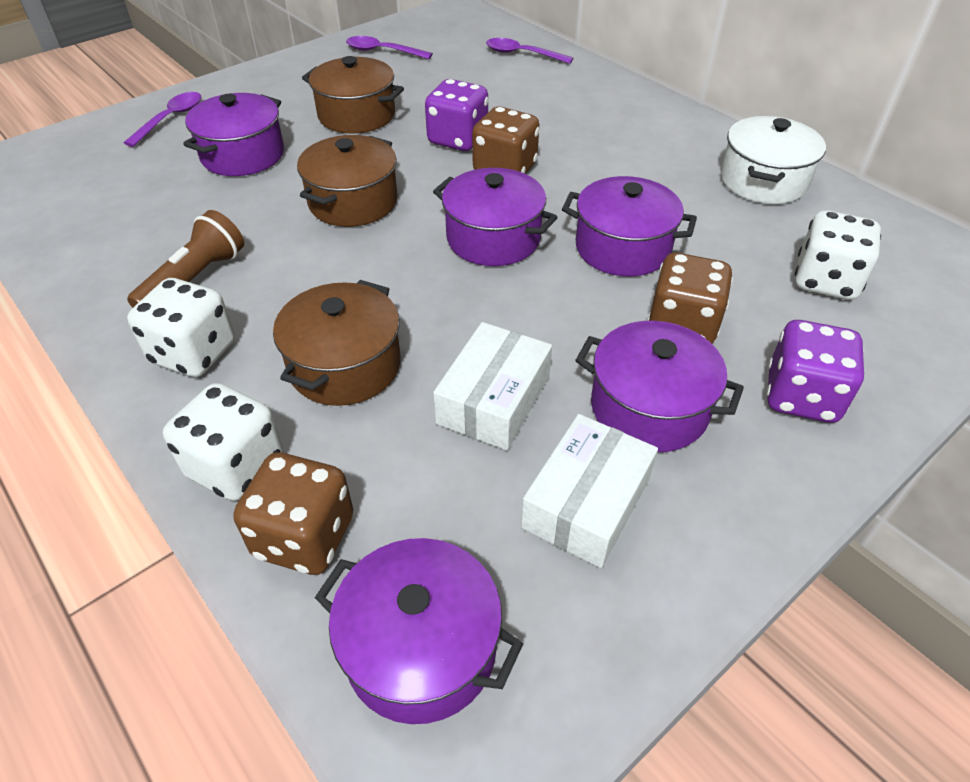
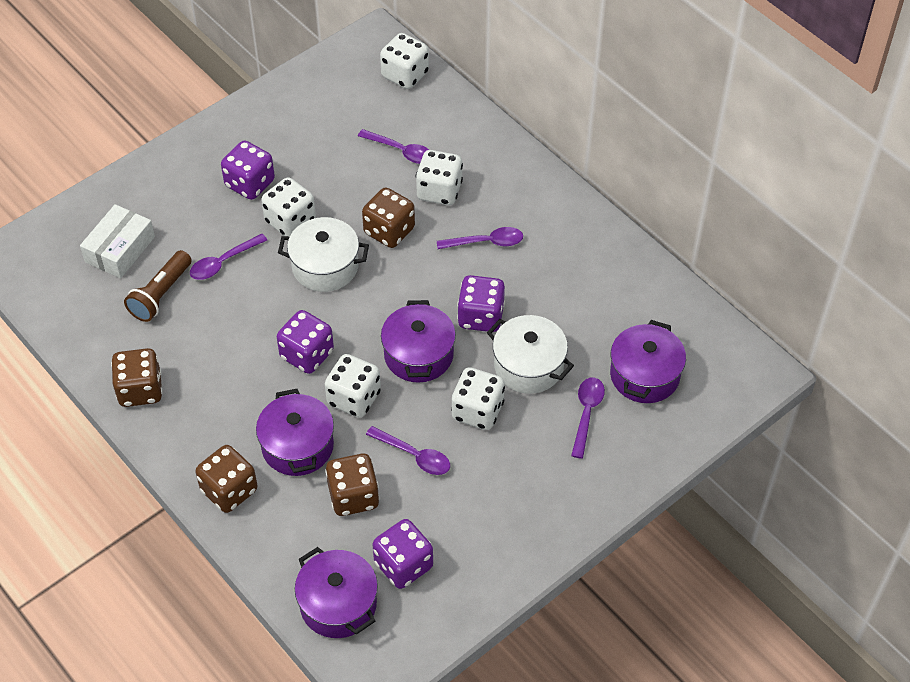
brown dice: 3 -> 4
brown pot: 3 -> 0
purple dice: 2 -> 4
purple pot: 5 -> 4
purple spoon: 3 -> 5
white box: 2 -> 1
white dice: 3 -> 5
white pot: 1 -> 2

